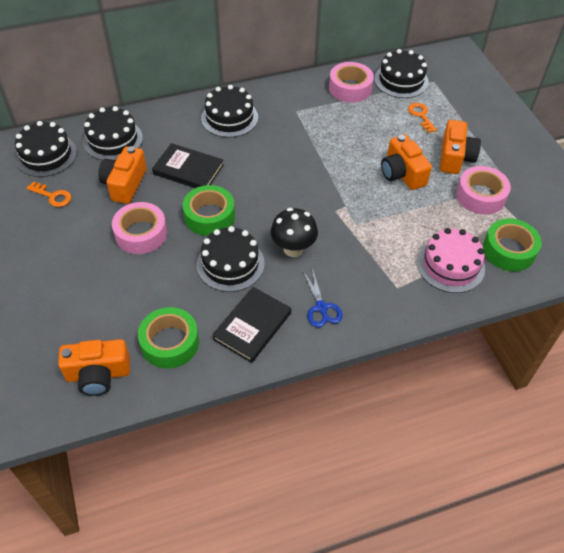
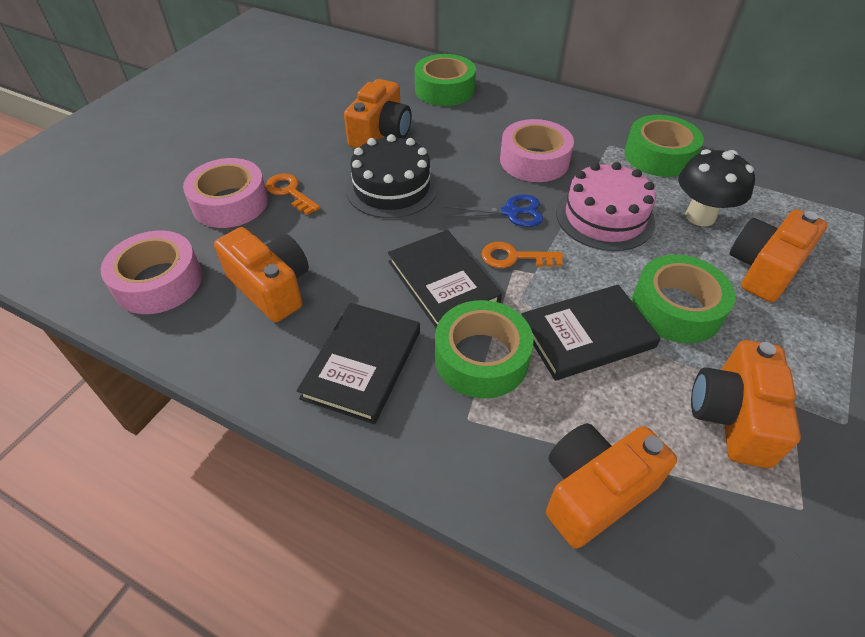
black book: 2 -> 3
black cake: 5 -> 1
green tape: 3 -> 4
orange camera: 4 -> 5

